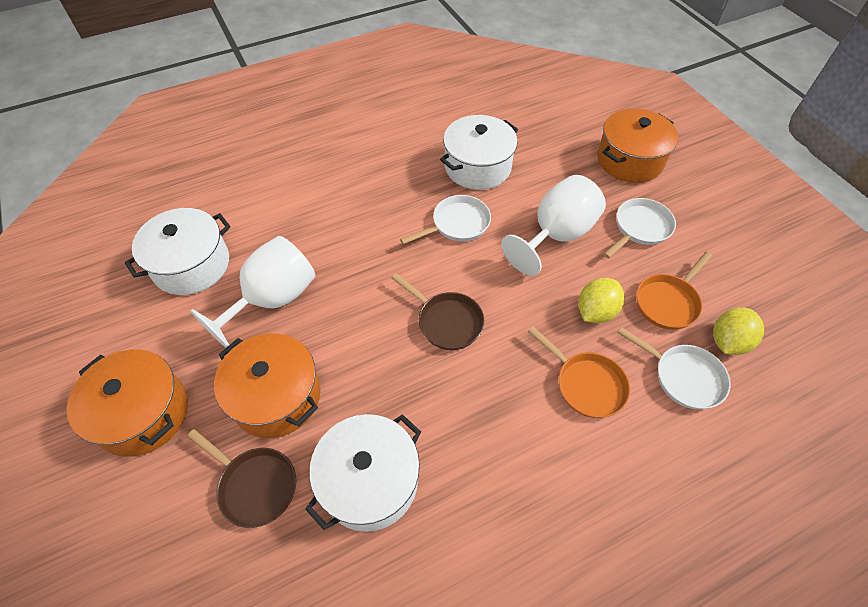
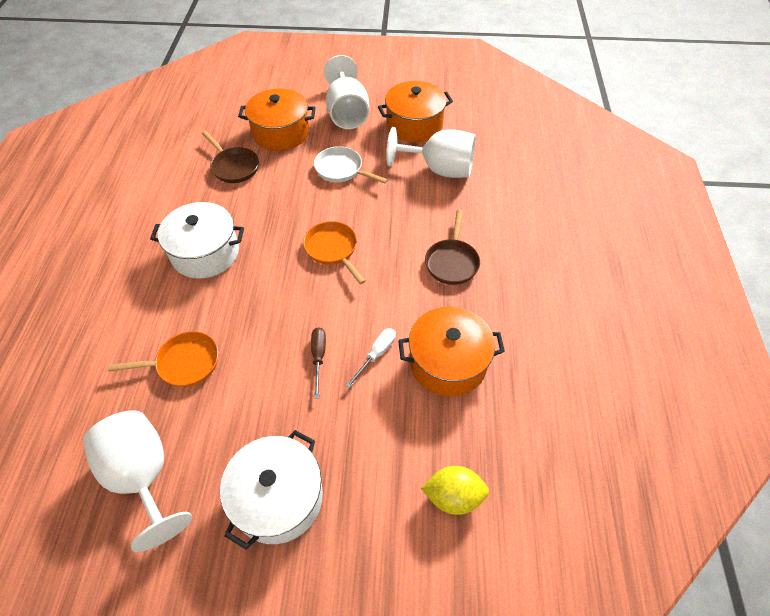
brown screwdriver: 0 -> 1
white goblet: 2 -> 3
white pan: 3 -> 1
white pot: 3 -> 2
white screwdriver: 0 -> 1
yellow lemon: 2 -> 1

